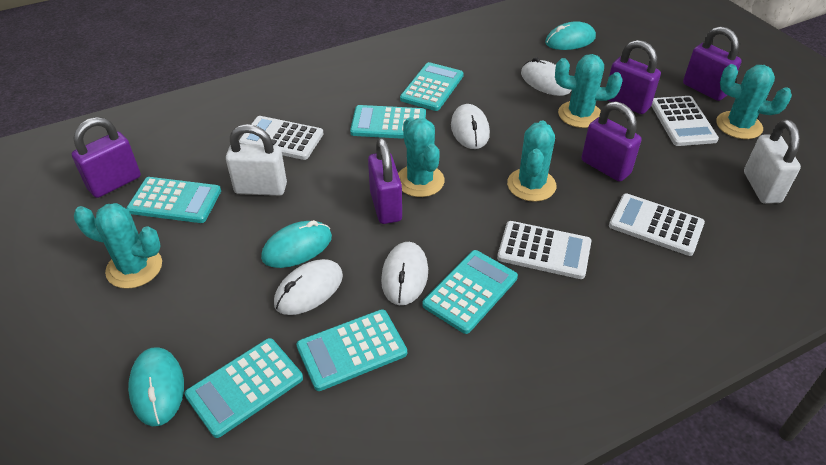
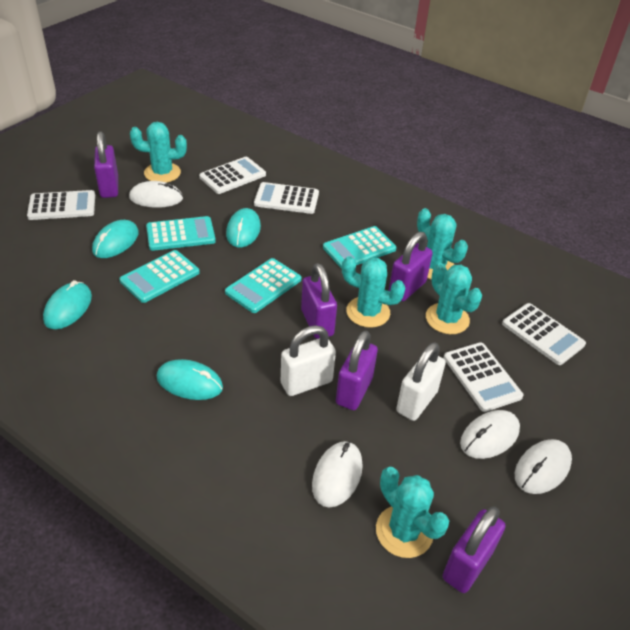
turquoise calculator: 6 -> 4
turquoise mouse: 3 -> 4
white calculator: 4 -> 5

